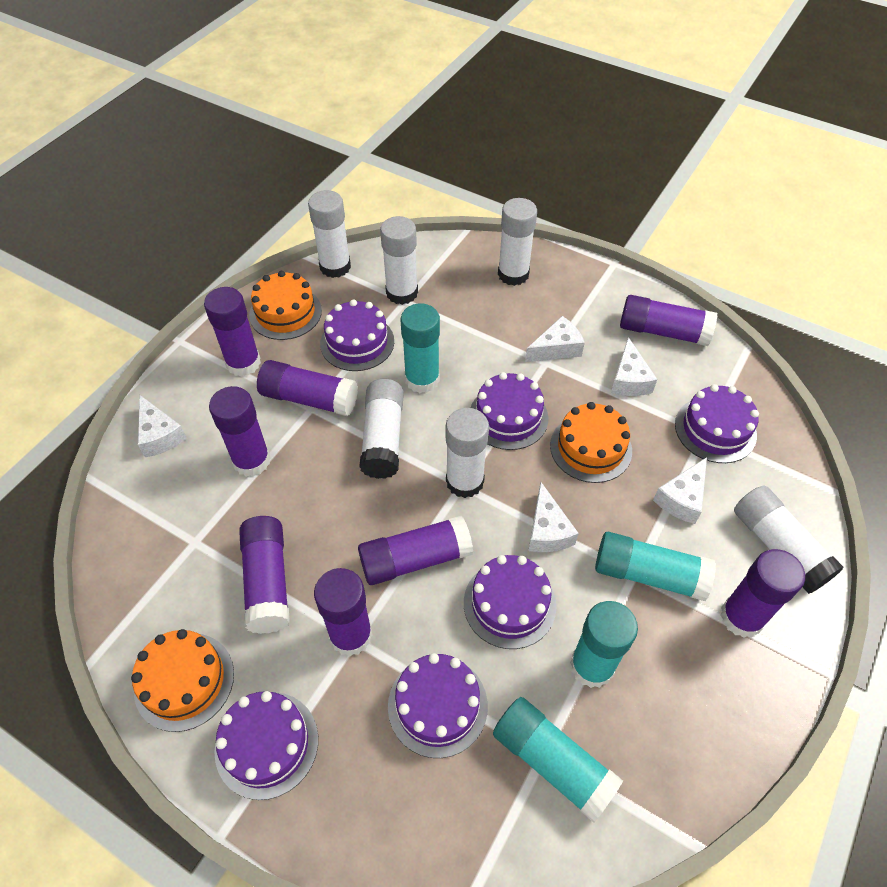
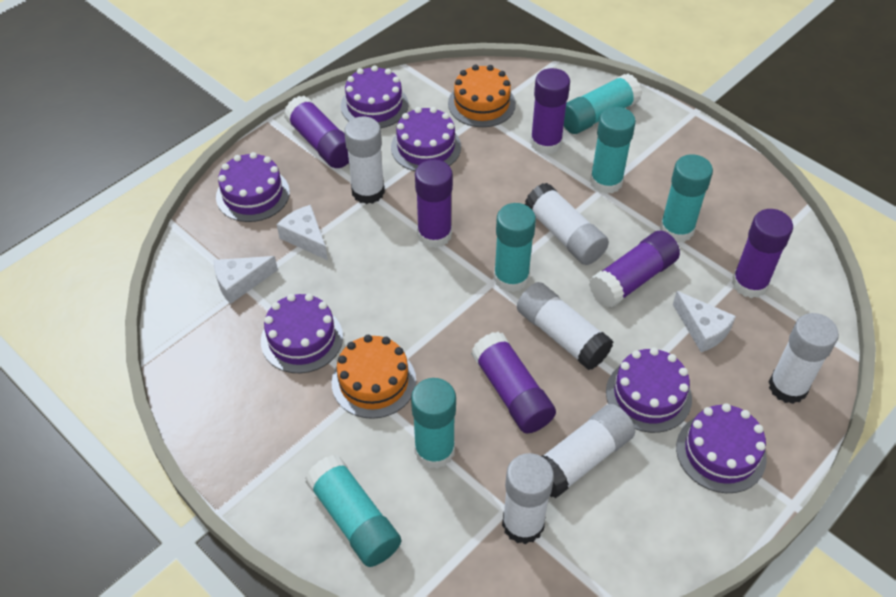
orange cake: 3 -> 2
purple glue stick: 8 -> 6
turquoise glue stick: 4 -> 6
white cheese: 5 -> 3

